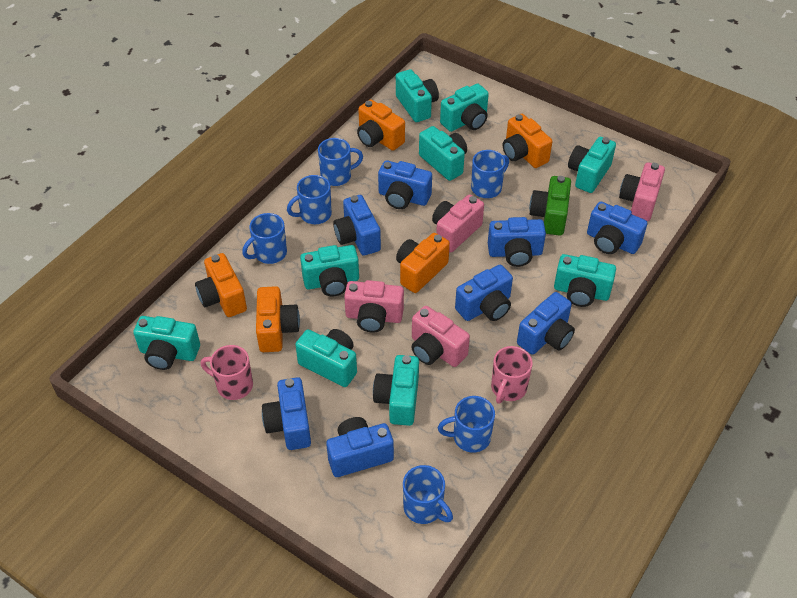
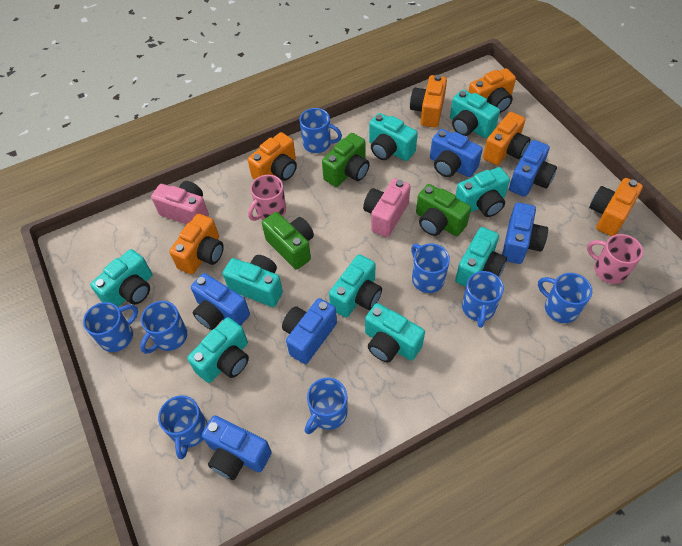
blue camera: 8 -> 6
blue mug: 6 -> 8
green camera: 1 -> 3
orange camera: 5 -> 6
pink camera: 4 -> 2

